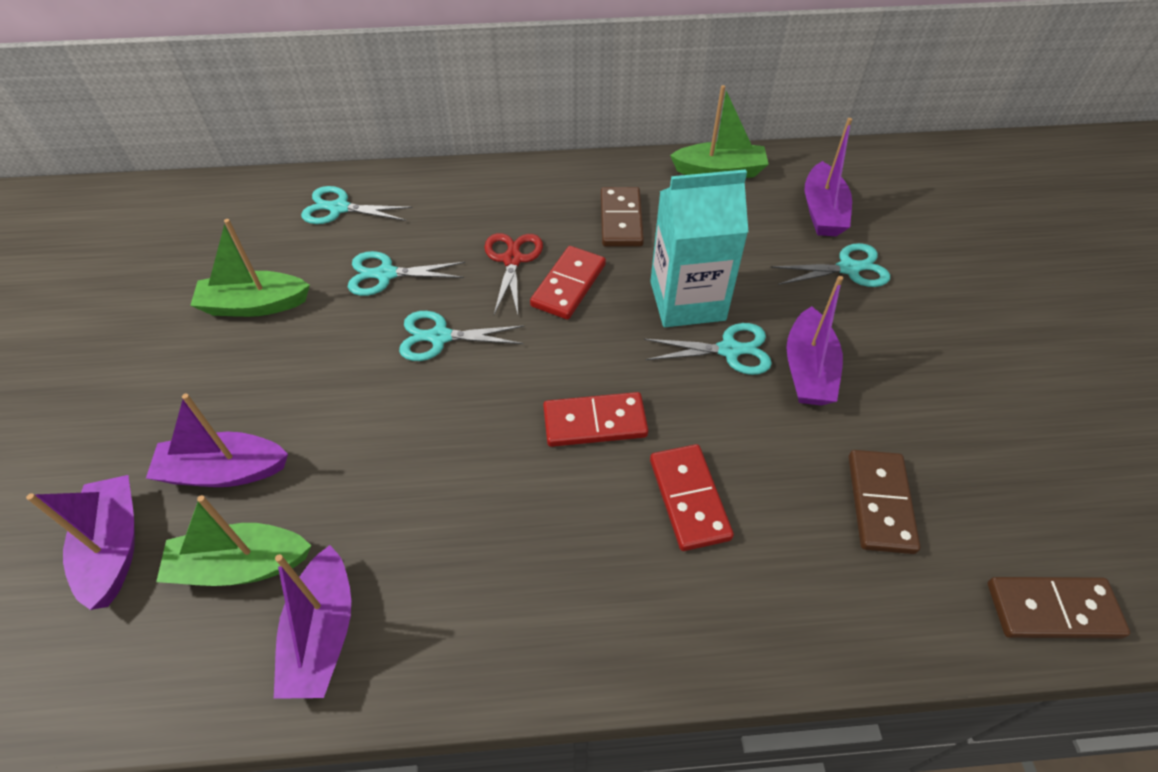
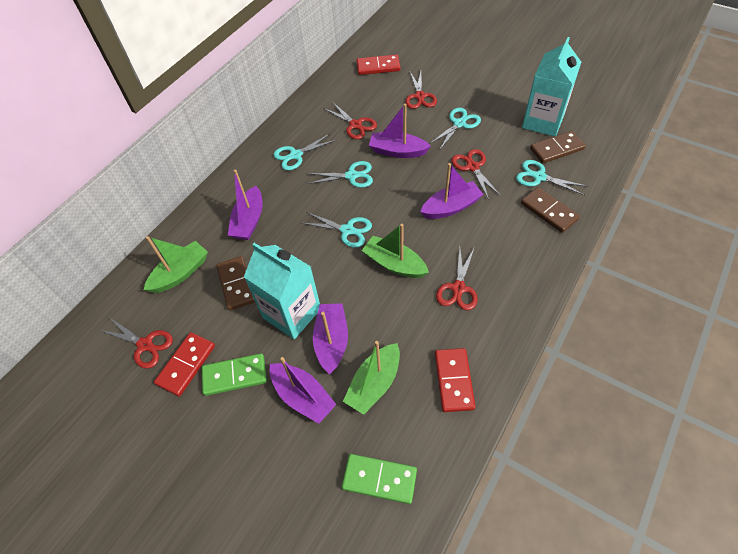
green domino: 0 -> 2
red scissors: 1 -> 5
turquoise carton: 1 -> 2

